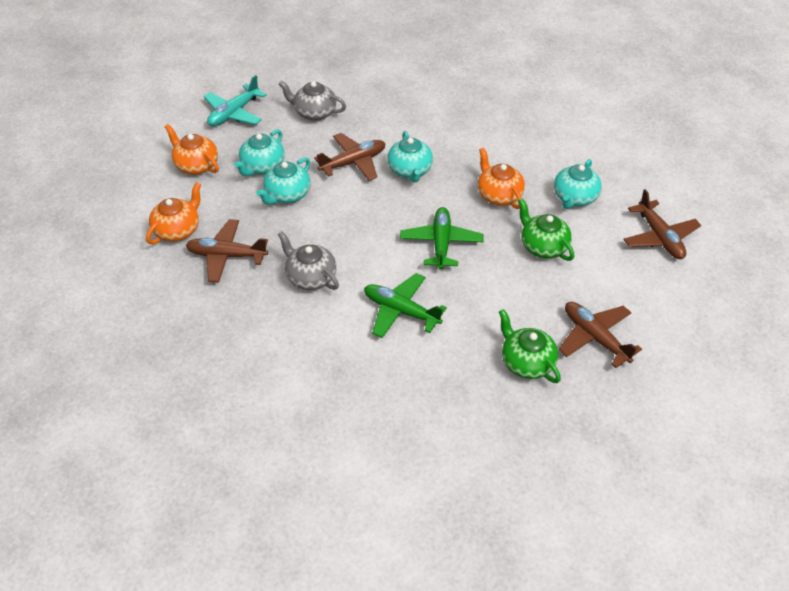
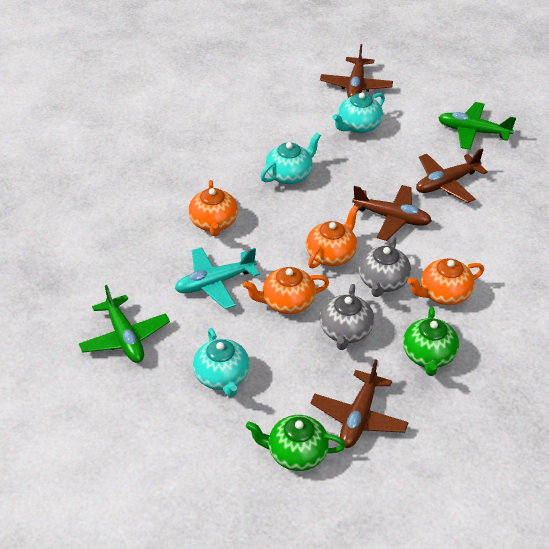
orange teapot: 3 -> 4
turquoise teapot: 4 -> 3

